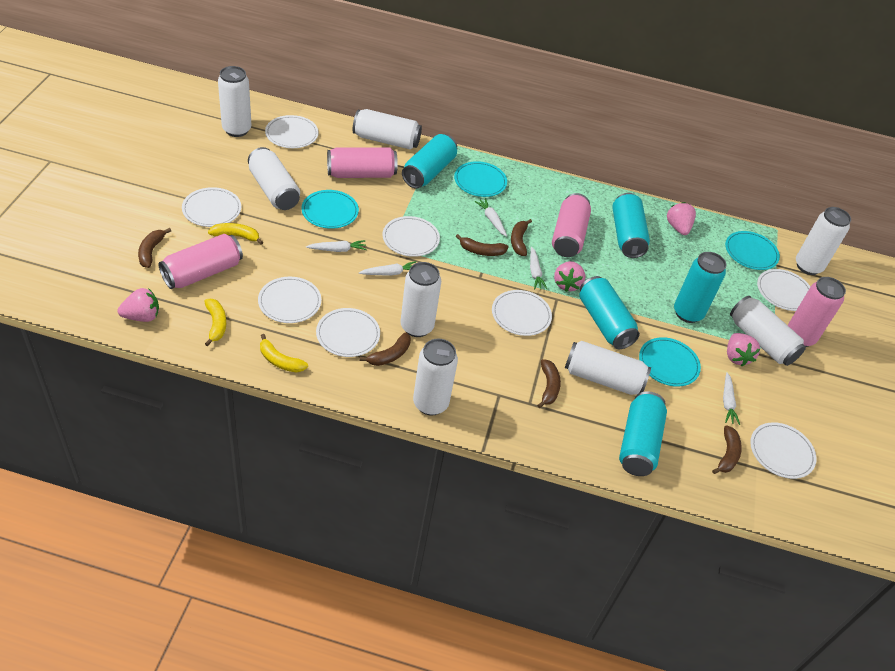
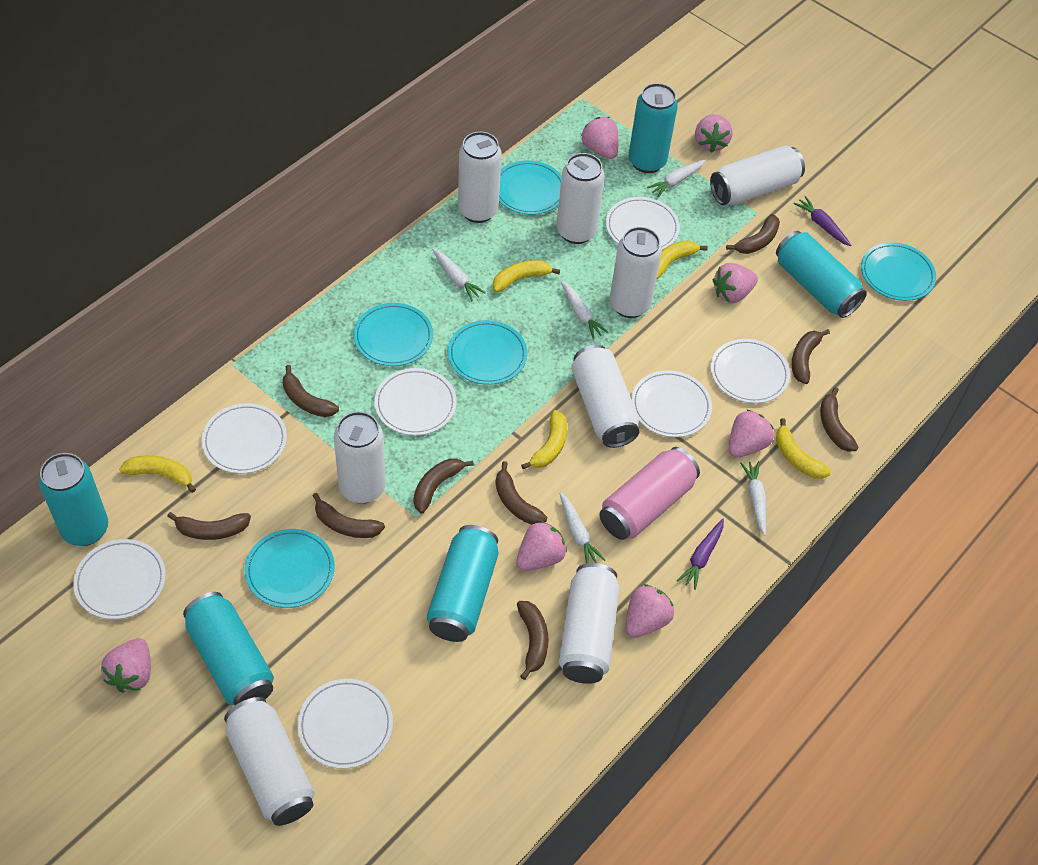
brown banana: 6 -> 9
pink can: 4 -> 1
pink strawberry: 4 -> 7
purple carrot: 0 -> 2
turquoise plate: 4 -> 5
white plate: 8 -> 7
yellow banana: 3 -> 5

